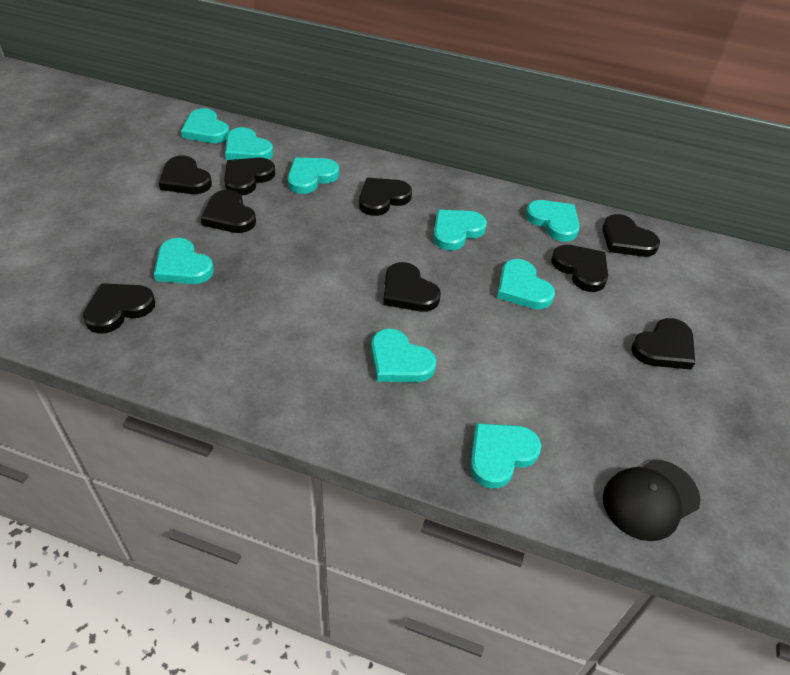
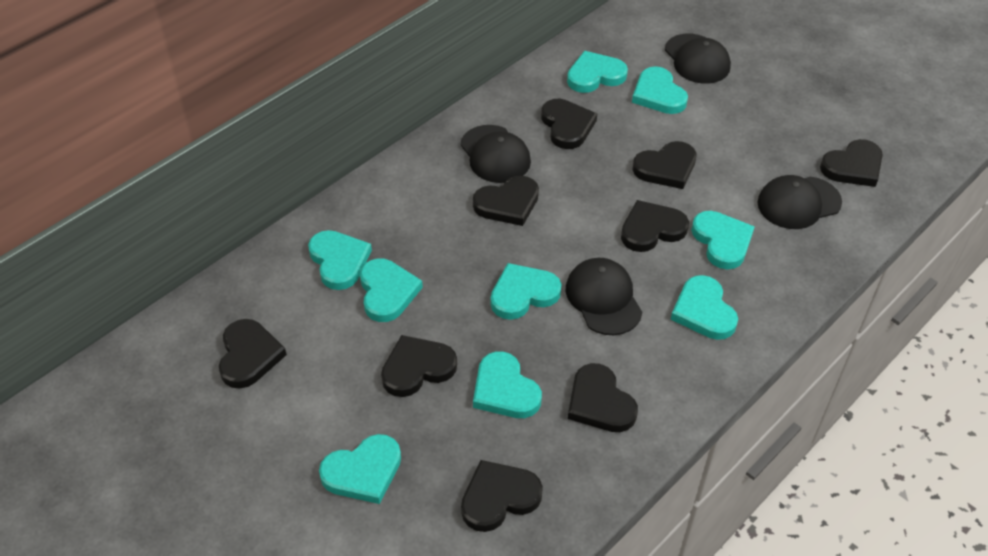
black cap: 1 -> 4

